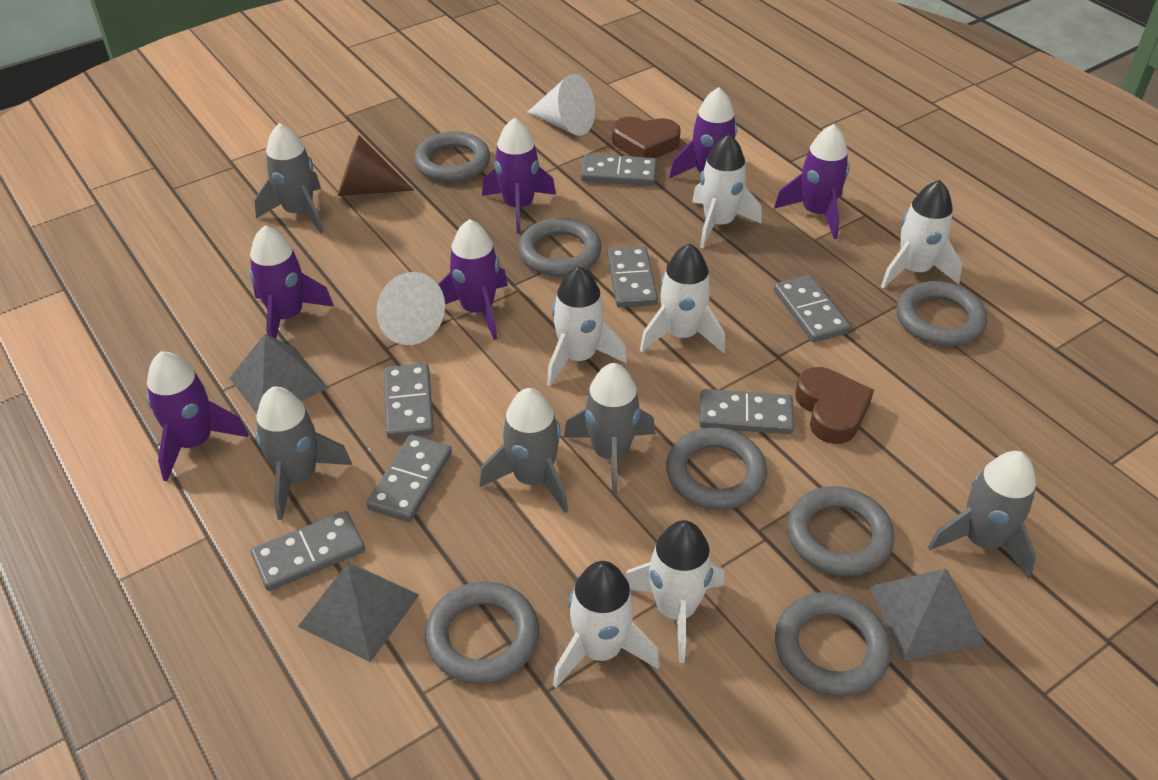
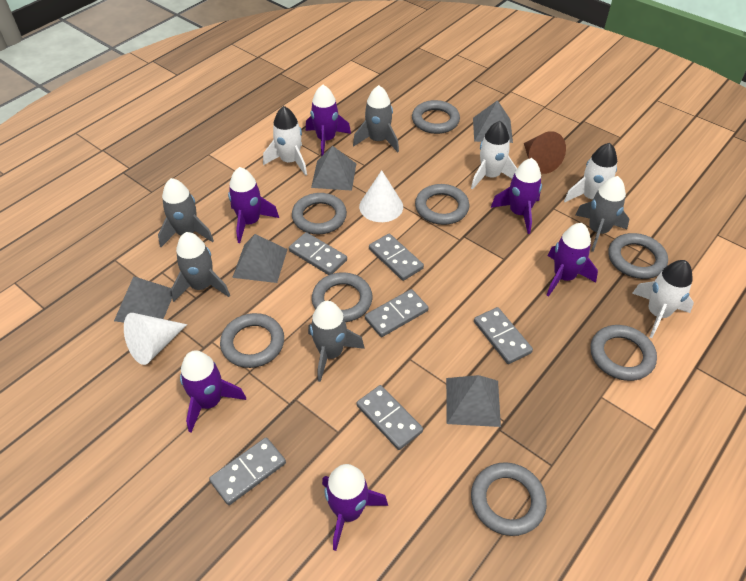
brown heart: 2 -> 0
grey domino: 7 -> 6
grey pyramid: 3 -> 5
grey ring: 7 -> 8
white rocket: 6 -> 4

